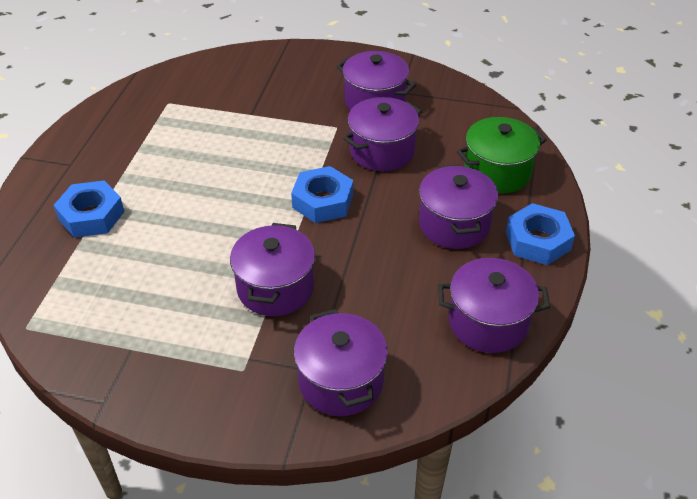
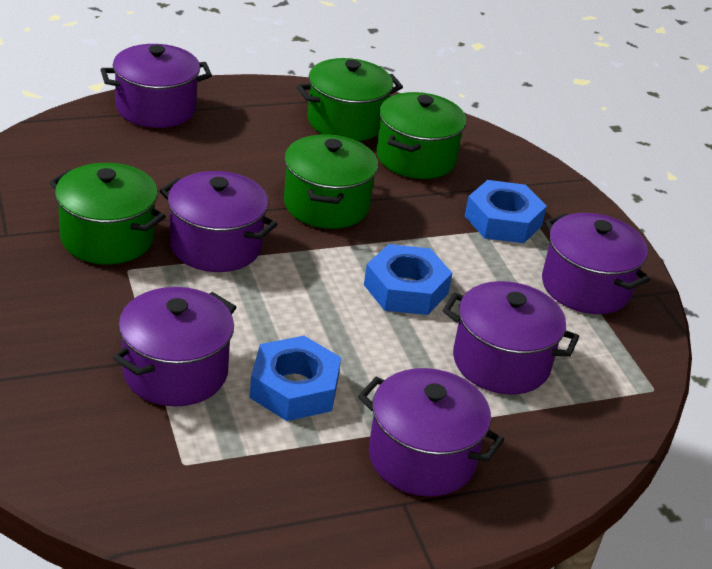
green pot: 1 -> 4

